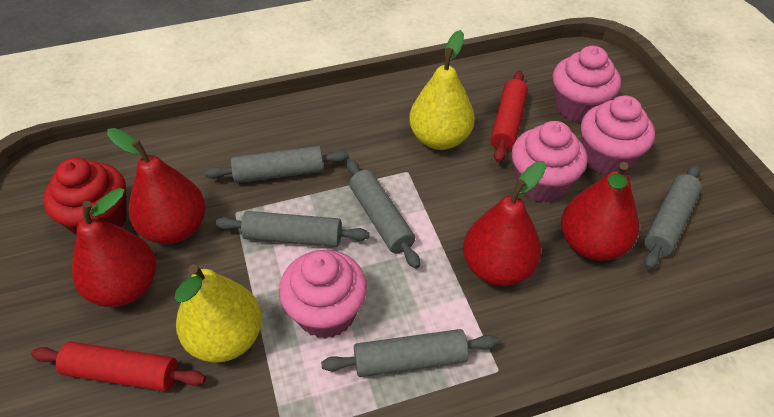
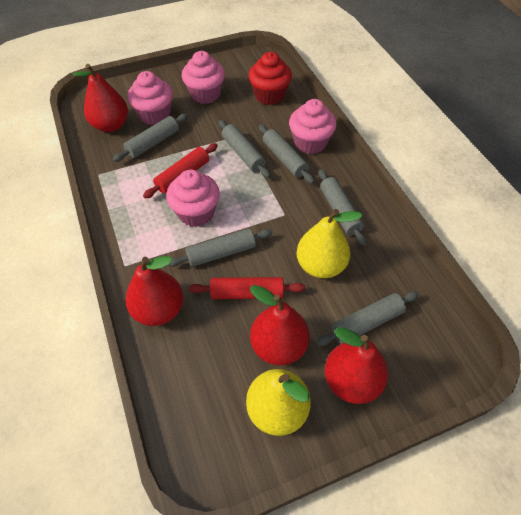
grey rolling pin: 5 -> 6

